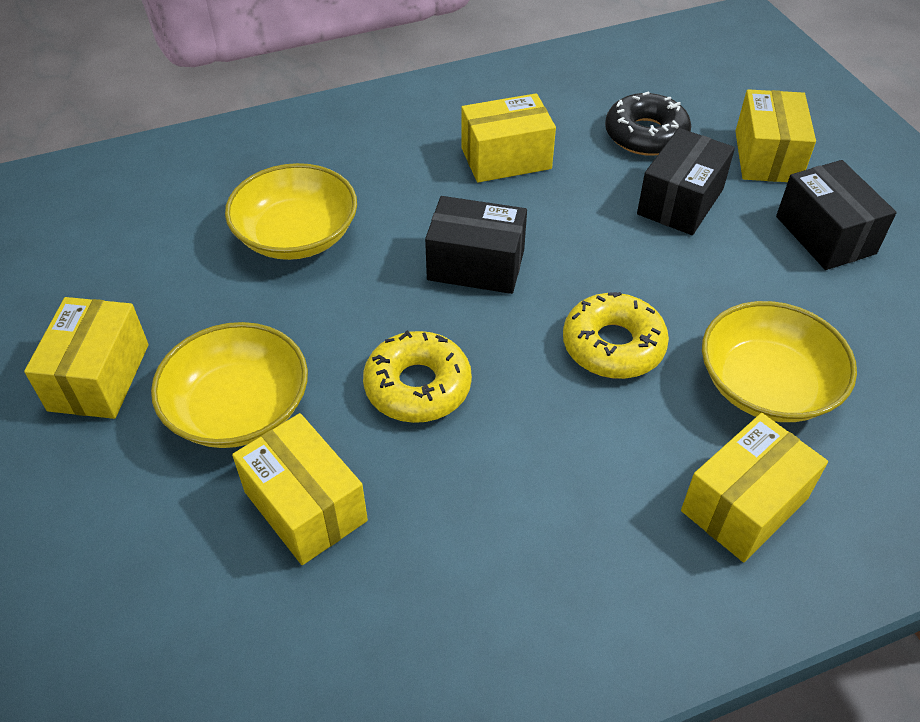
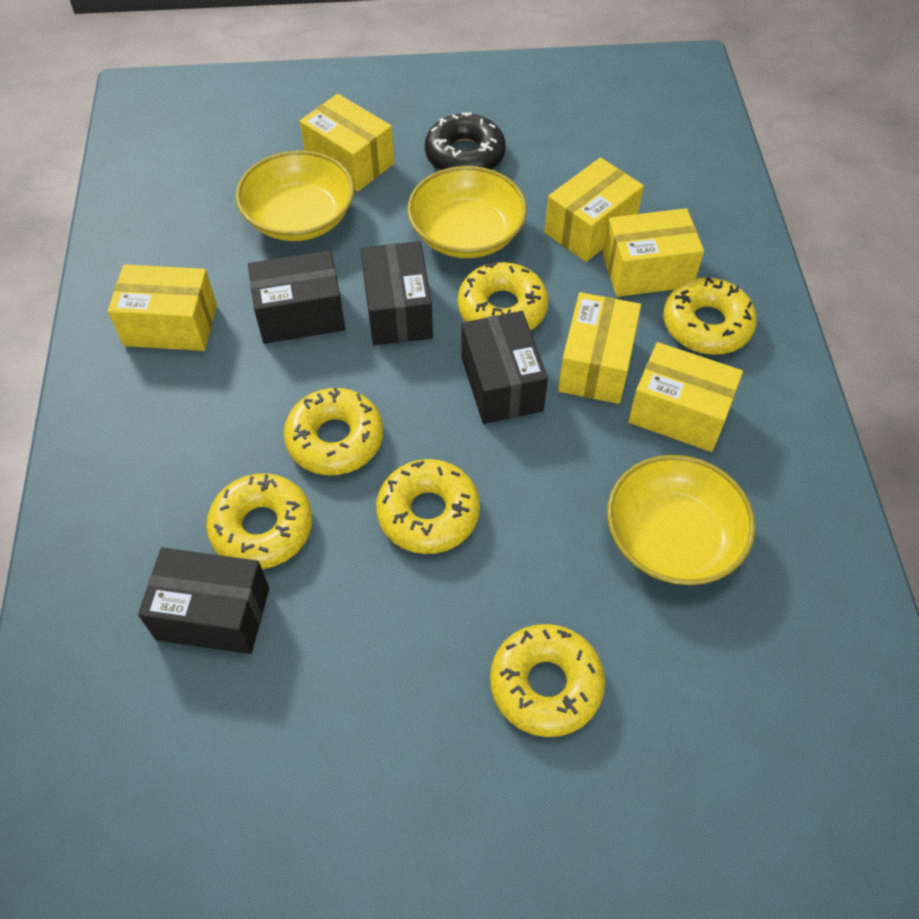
black box: 3 -> 4
yellow box: 5 -> 6
yellow donut: 2 -> 6

